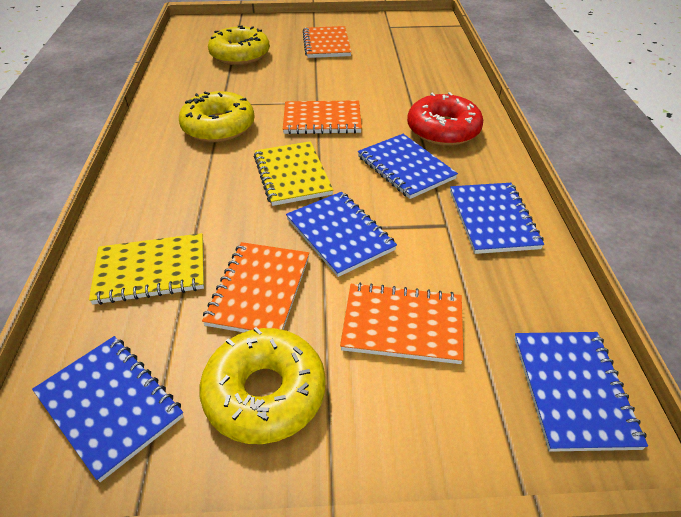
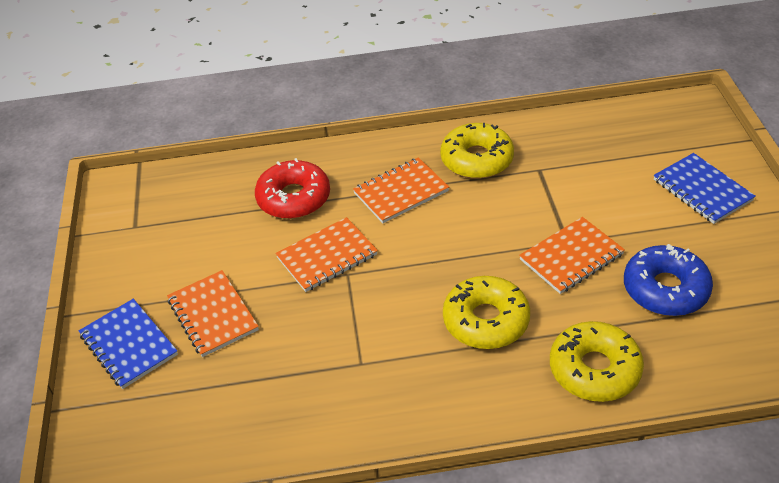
blue donut: 0 -> 1
blue notebook: 5 -> 2
yellow notebook: 2 -> 0

